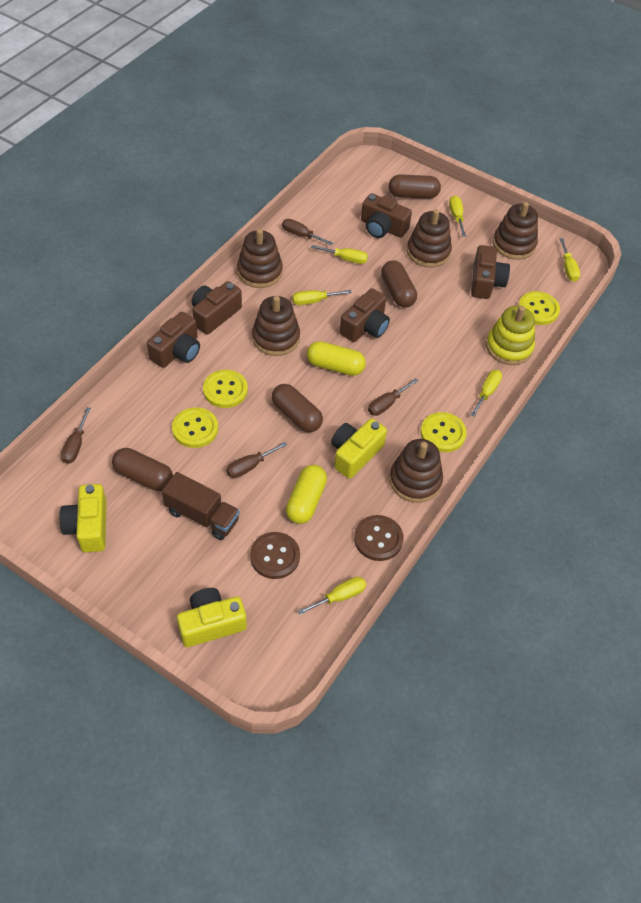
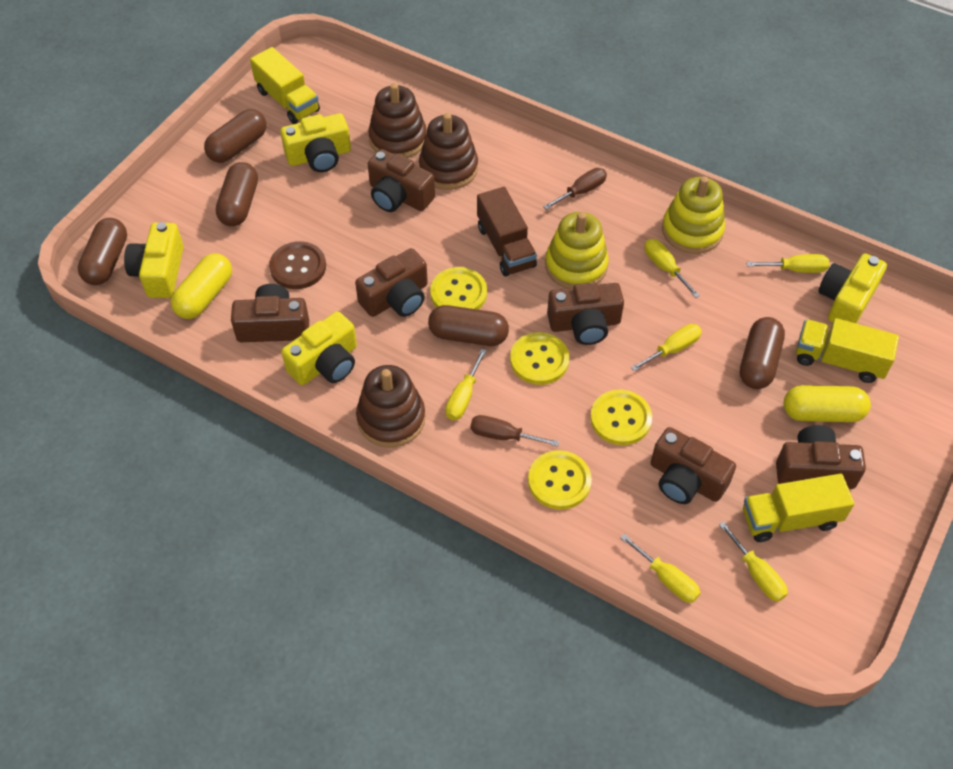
brown button: 2 -> 1
brown camera: 5 -> 6
brown capsule: 4 -> 5
brown screwdriver: 4 -> 2
brown stacking toy: 5 -> 3
yellow camera: 3 -> 4
yellow stacking toy: 1 -> 2
yellow truck: 0 -> 3

